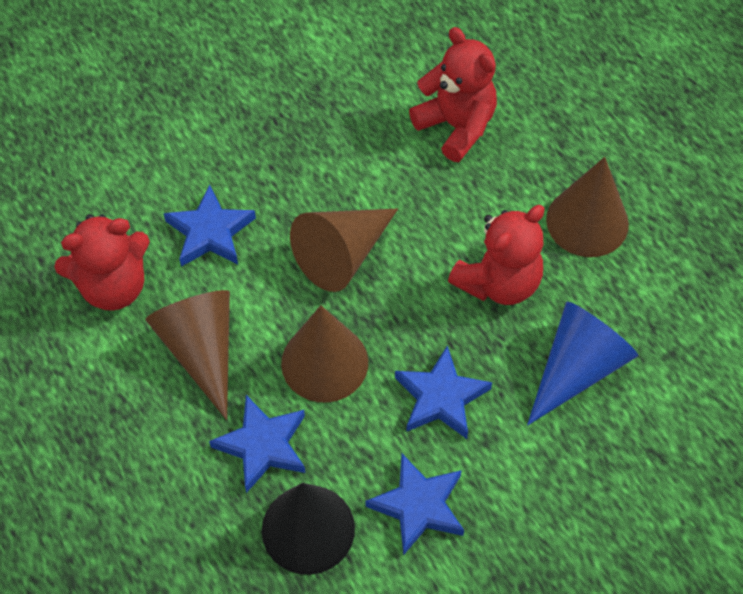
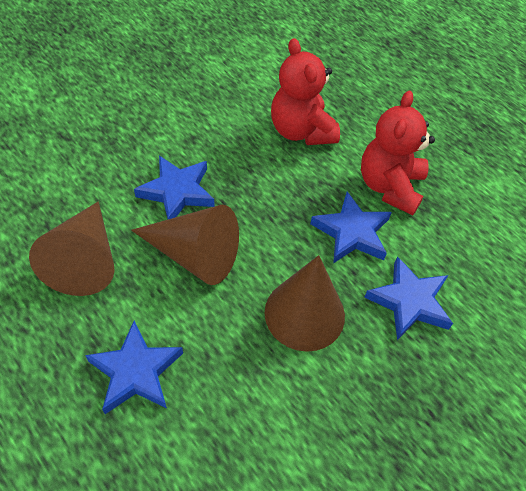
black cone: 1 -> 0
blue cone: 1 -> 0
brown cone: 4 -> 3
red teddy bear: 3 -> 2

